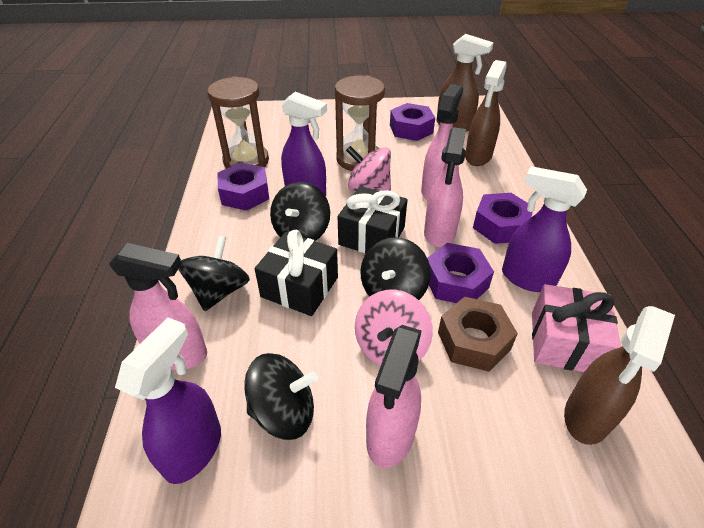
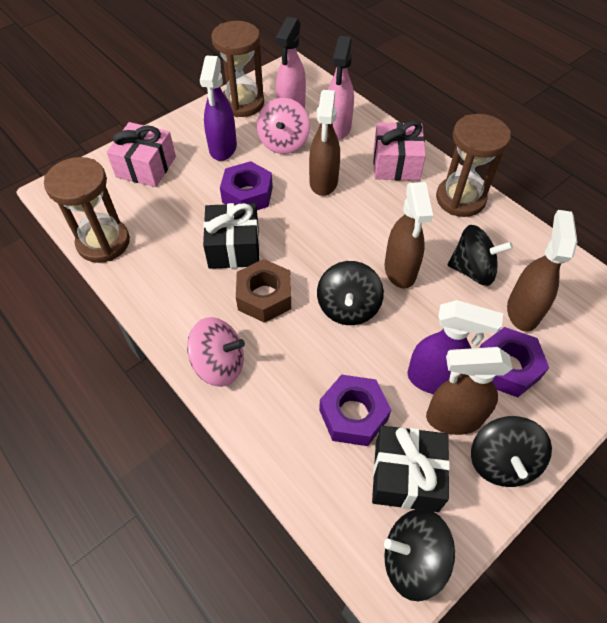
brown hourglass: 2 -> 3
brown spray bottle: 3 -> 4
pink gift: 1 -> 2
pink spray bottle: 4 -> 2
purple nut: 4 -> 3
purple spray bottle: 3 -> 2

